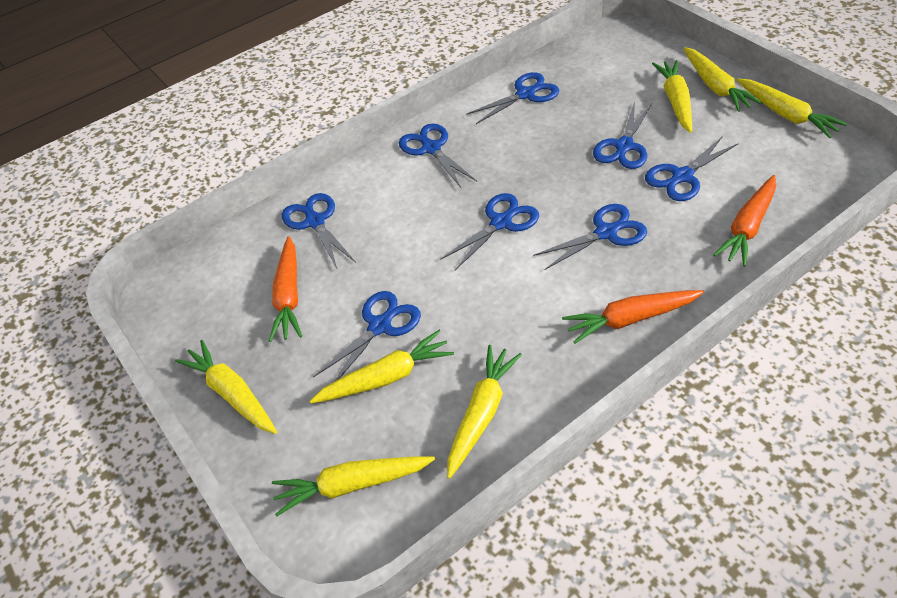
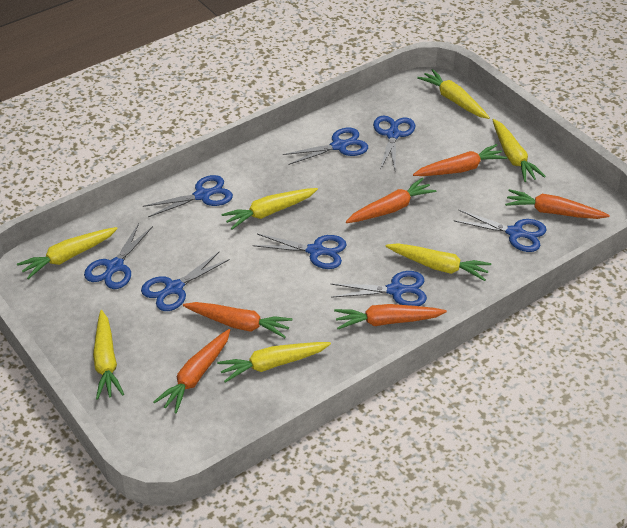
orange carrot: 3 -> 6

